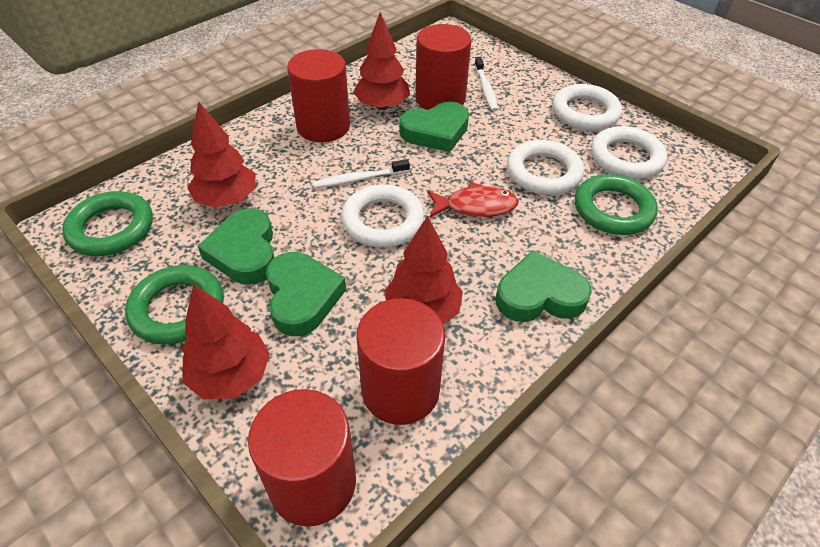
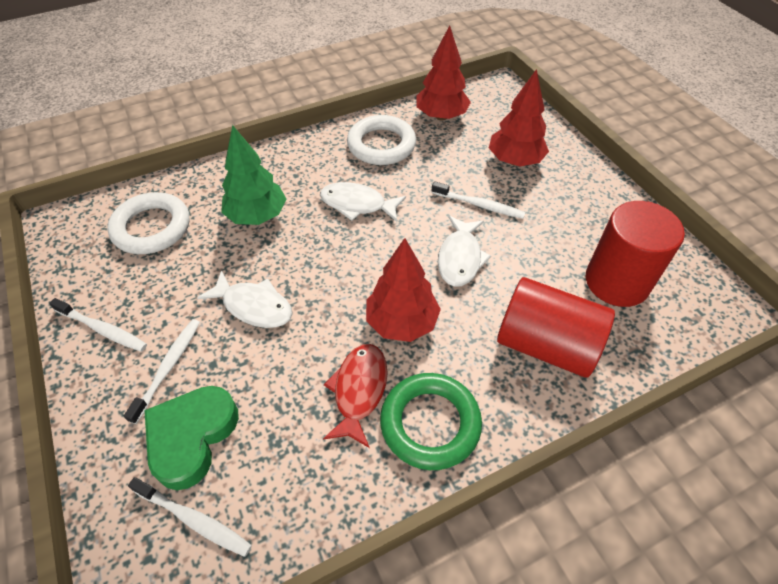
green heart: 4 -> 1
green ring: 3 -> 1
green tree: 0 -> 1
red cylinder: 4 -> 2
red tree: 4 -> 3
white fish: 0 -> 3
white ring: 4 -> 2
white toothbrush: 2 -> 4

